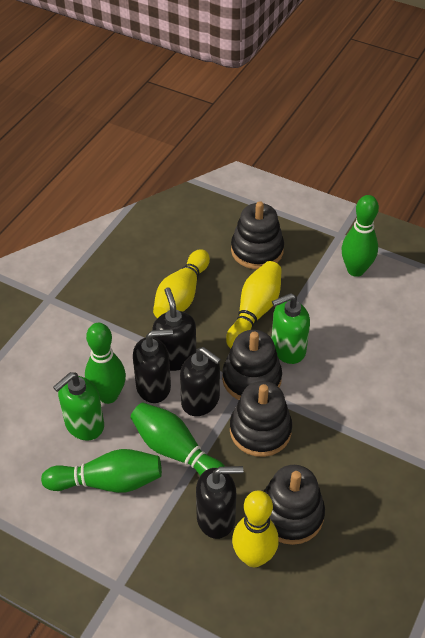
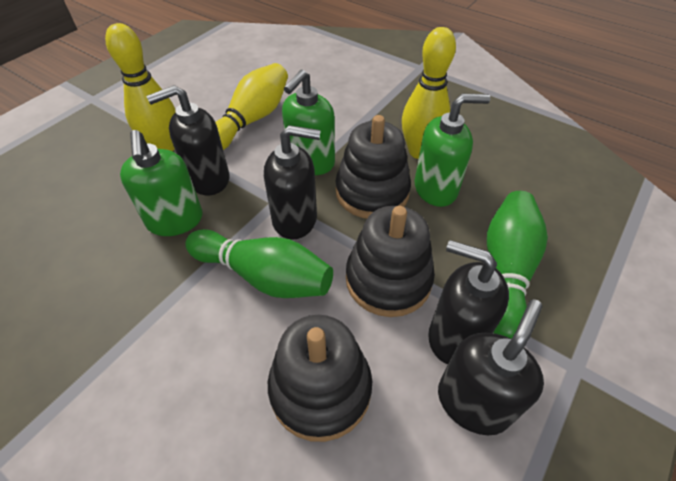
black stacking toy: 4 -> 3
green bowling pin: 4 -> 2
green soap dispenser: 2 -> 3

